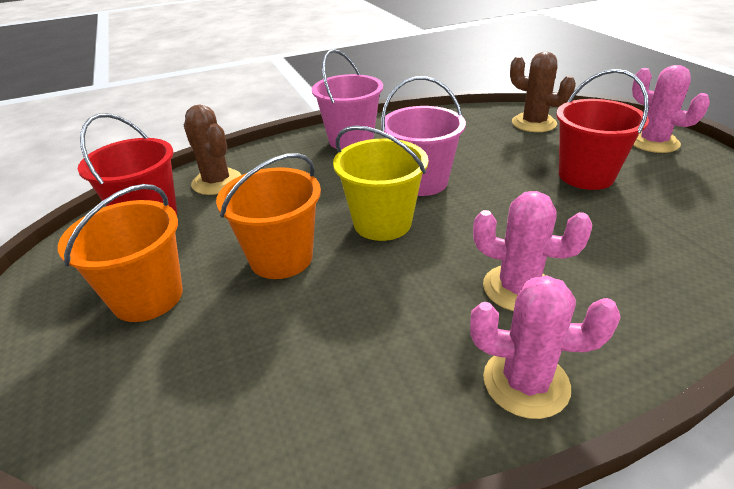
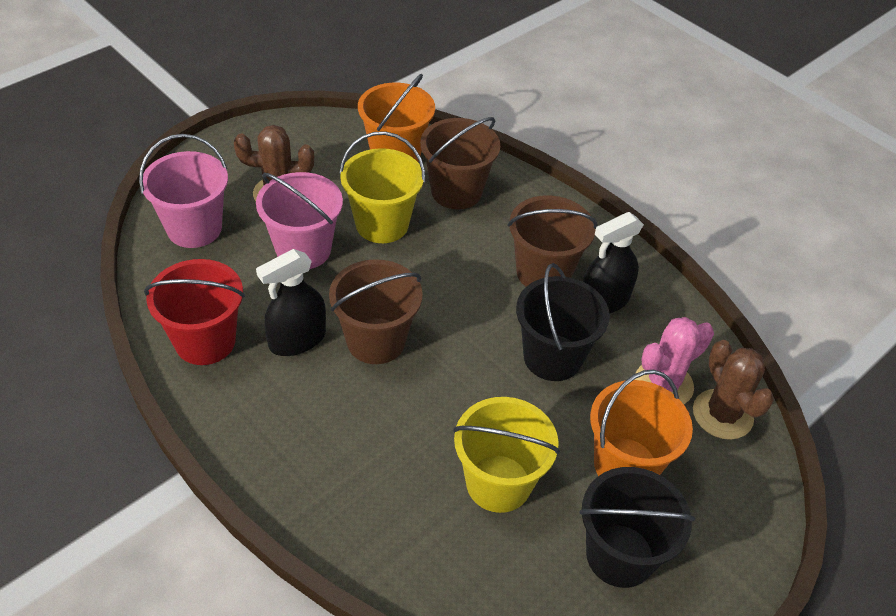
black bucket: 0 -> 2
black spray bottle: 0 -> 2
brown bucket: 0 -> 3
pink cactus: 3 -> 1
red bucket: 2 -> 1
yellow bucket: 1 -> 2

